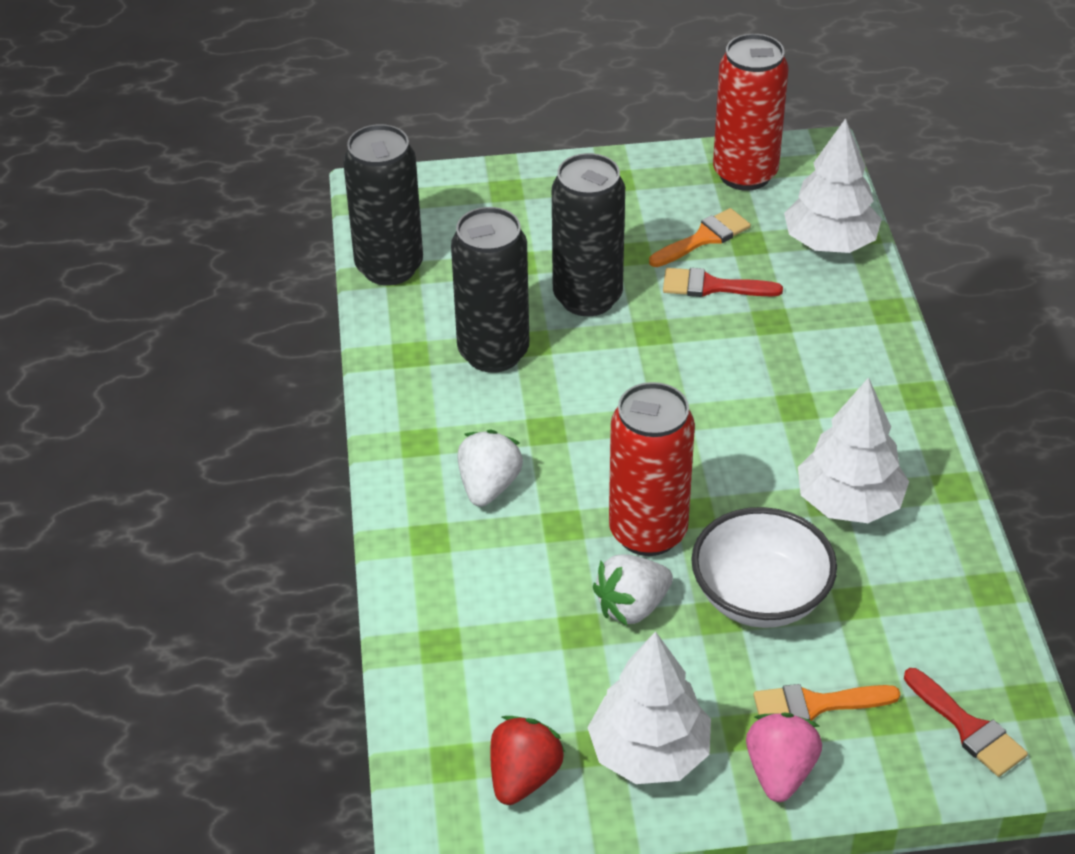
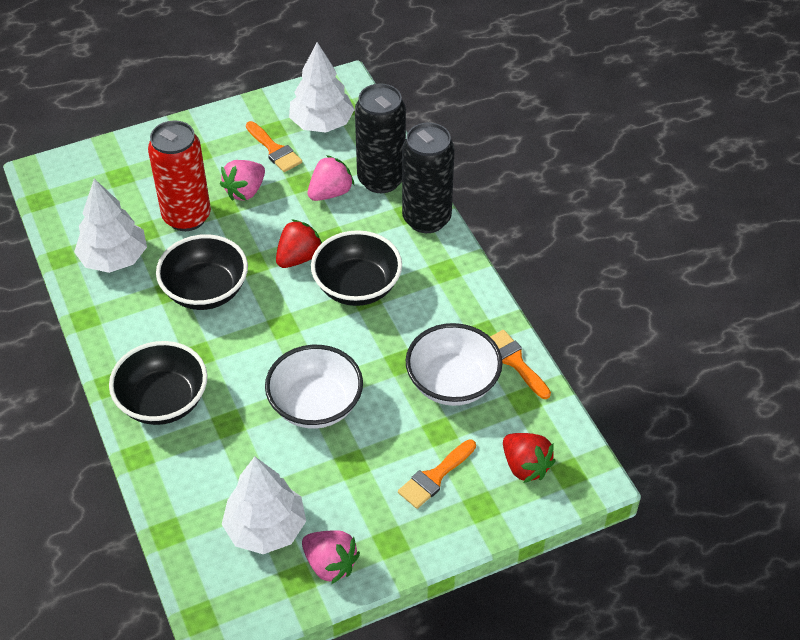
black bowl: 0 -> 3
black can: 3 -> 2
orange brush: 2 -> 3
pink strawberry: 1 -> 3
red brush: 2 -> 0
red can: 2 -> 1
red strawberry: 1 -> 2
white bowl: 1 -> 2
white strawberry: 2 -> 0

